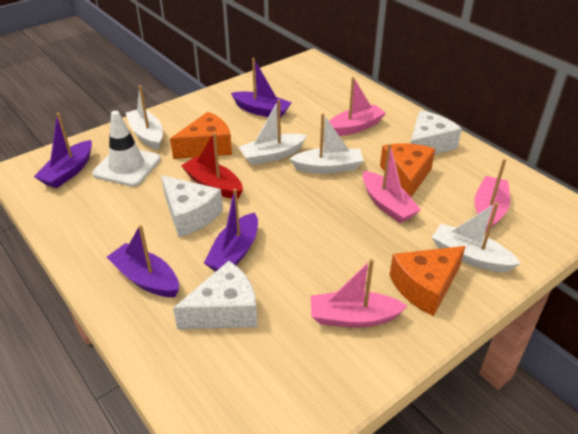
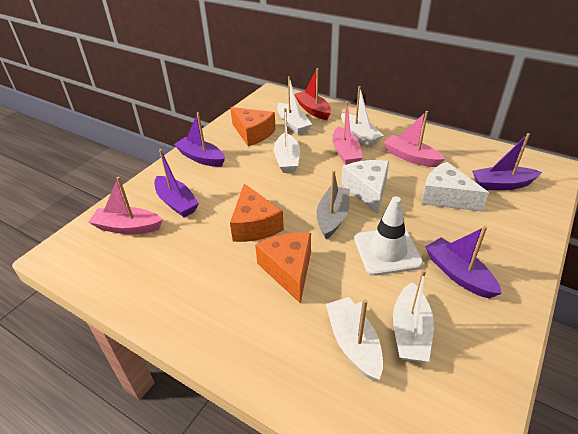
grey boat: 0 -> 1
pink boat: 4 -> 3
white boat: 4 -> 5
white cheese: 3 -> 2

